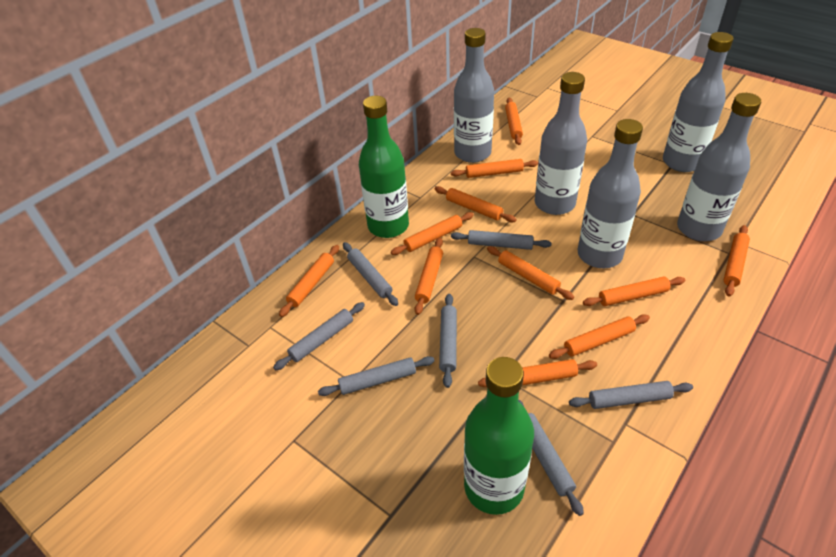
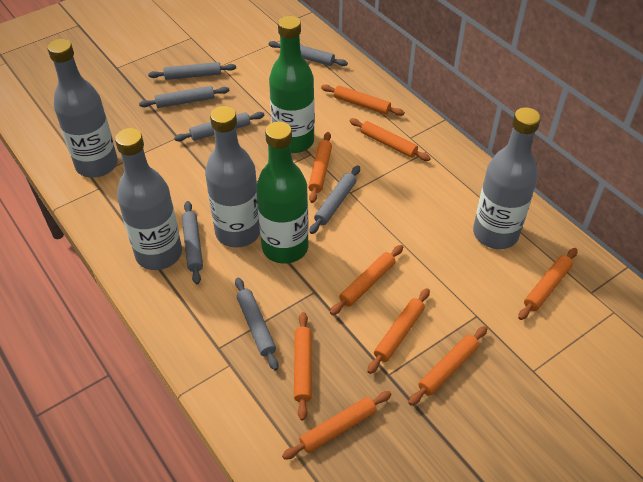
grey bottle: 5 -> 4
orange rolling pin: 11 -> 9

